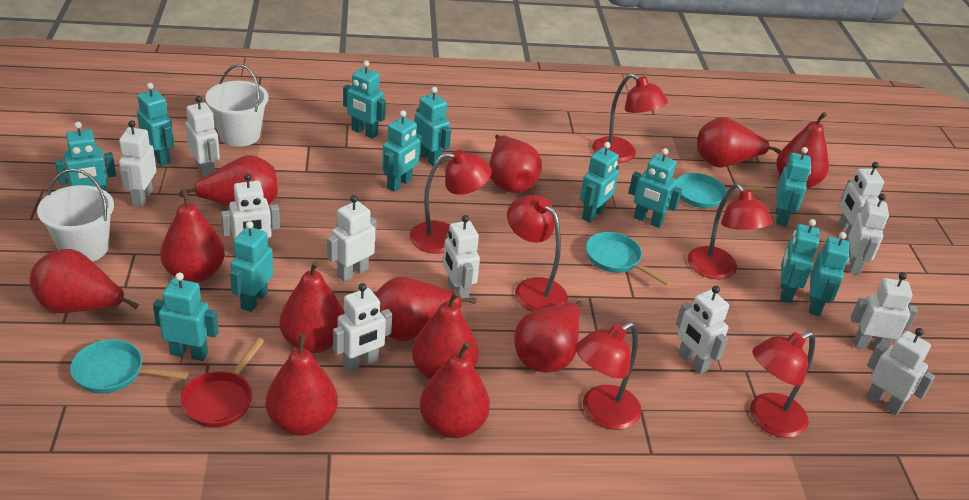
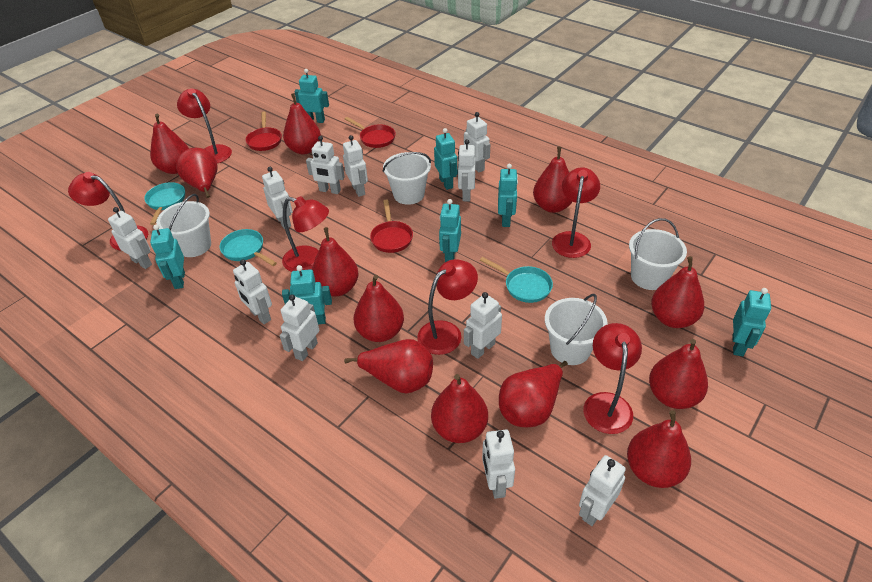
red pan: 1 -> 3
turquoise robot: 12 -> 7
white bucket: 2 -> 4

